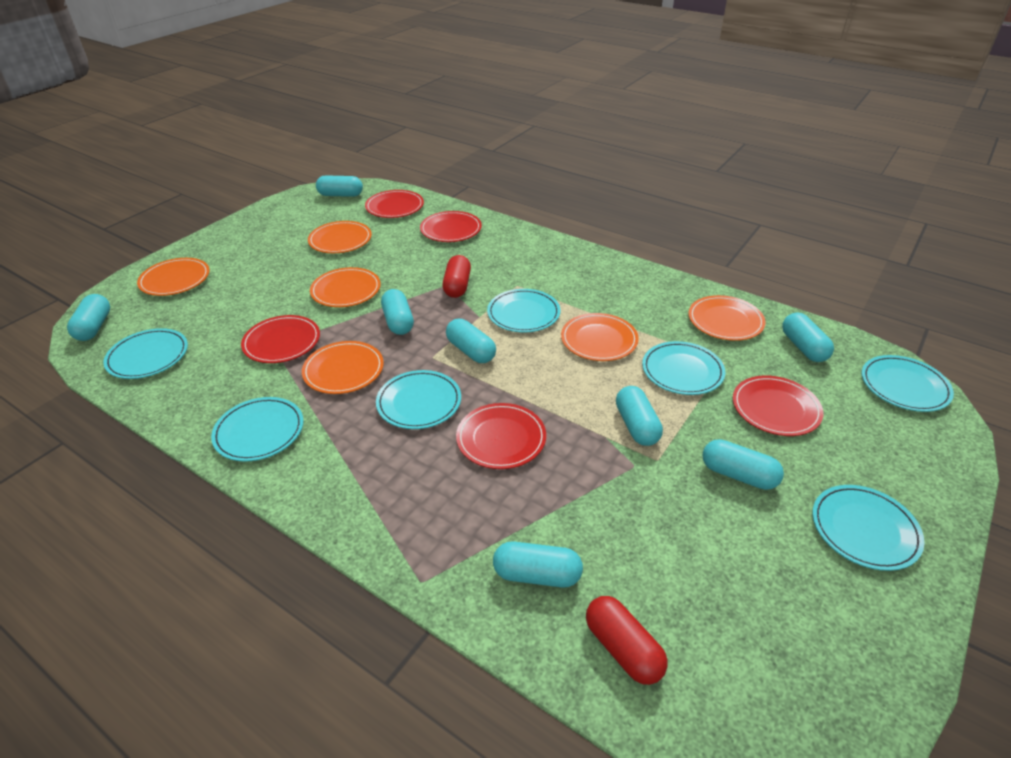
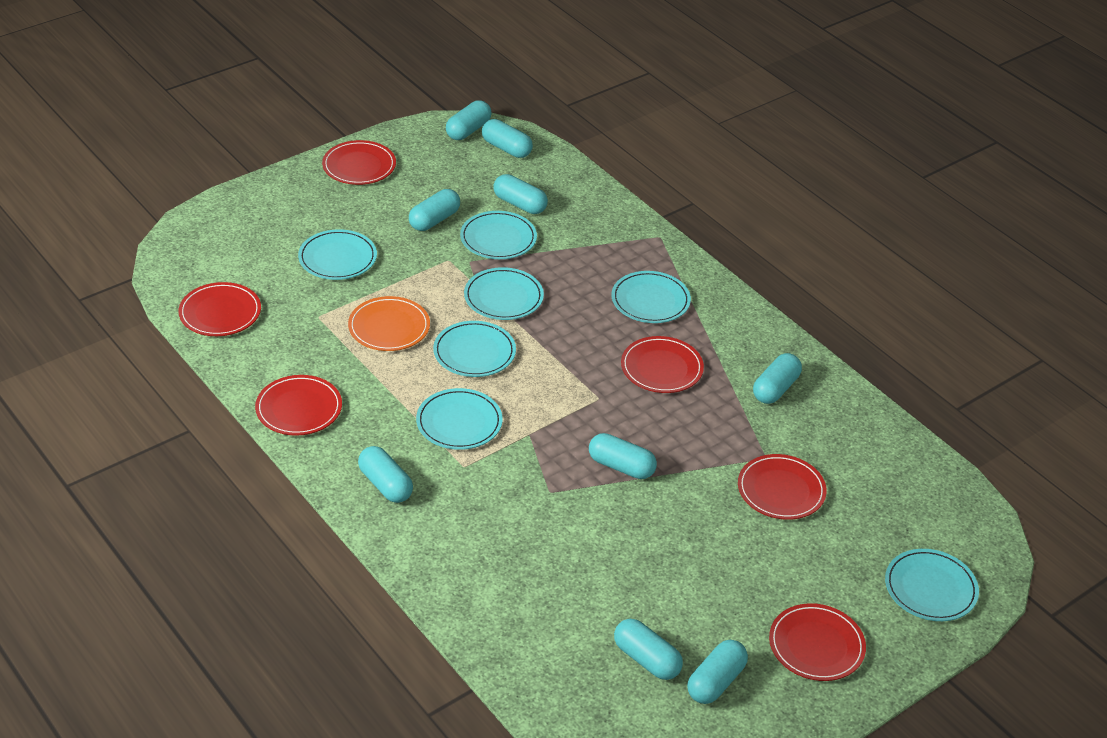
orange plate: 6 -> 1
red capsule: 2 -> 0
red plate: 5 -> 6
turquoise capsule: 8 -> 9

